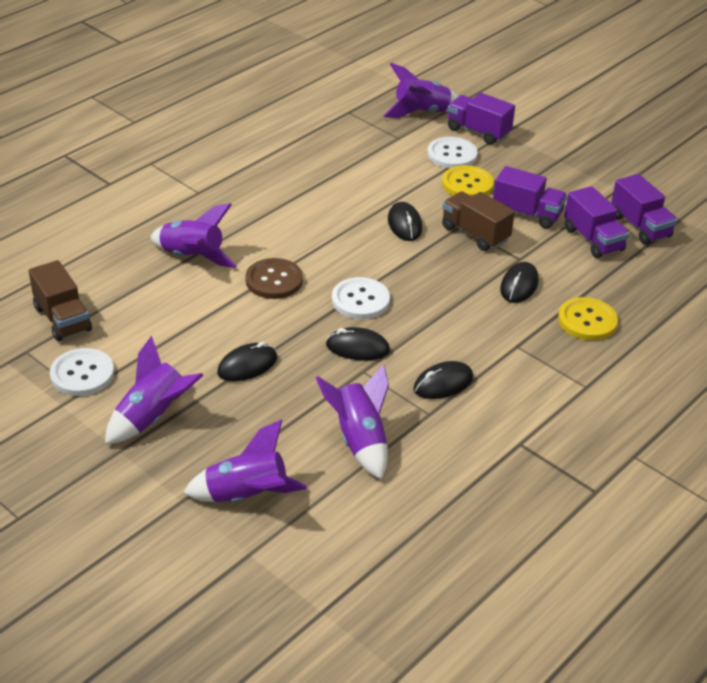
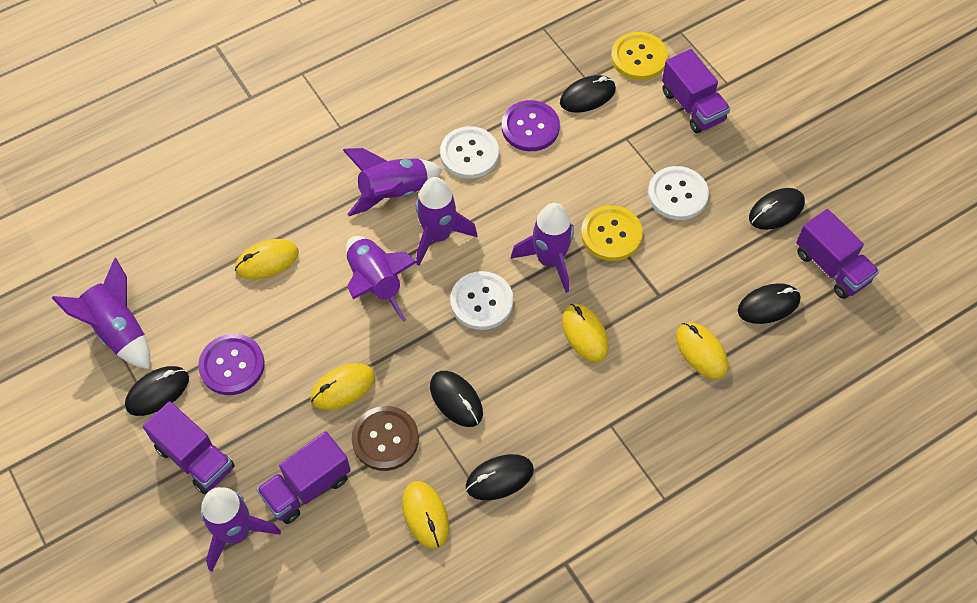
black mouse: 5 -> 6
brown truck: 2 -> 0
purple button: 0 -> 2
purple rocket: 5 -> 6
yellow mouse: 0 -> 5

